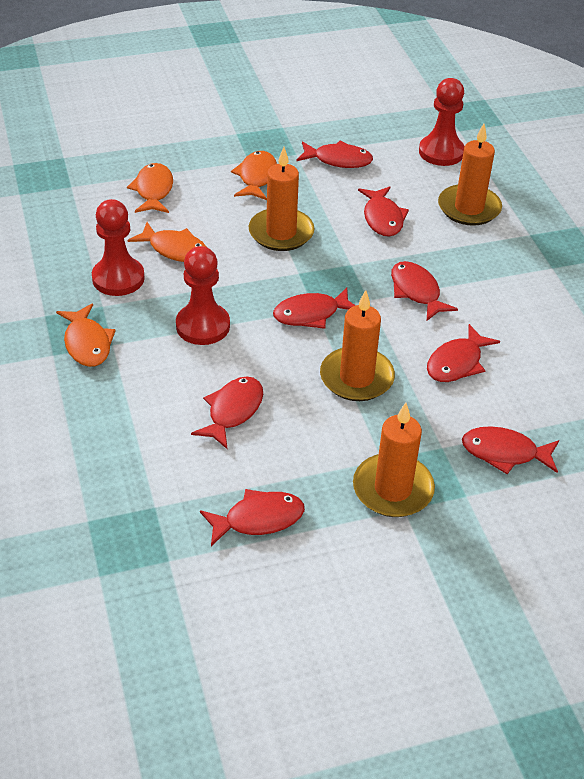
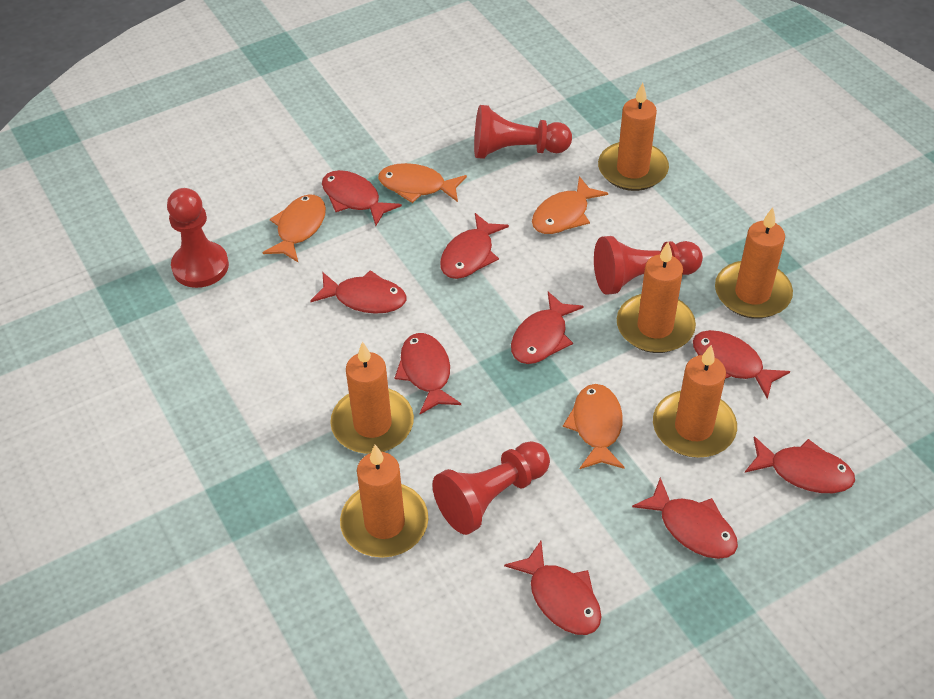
orange candle: 4 -> 6
red fish: 8 -> 9
red pawn: 3 -> 4

